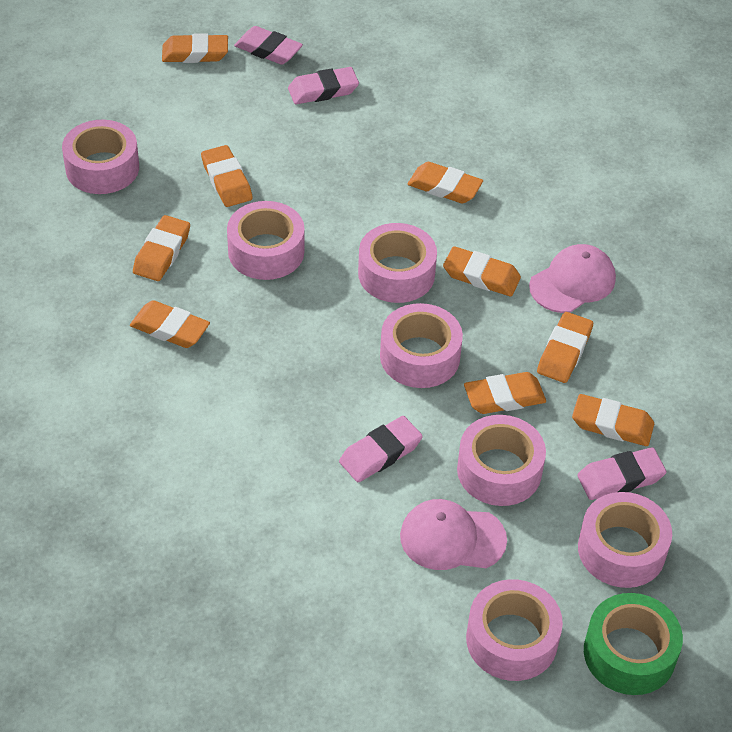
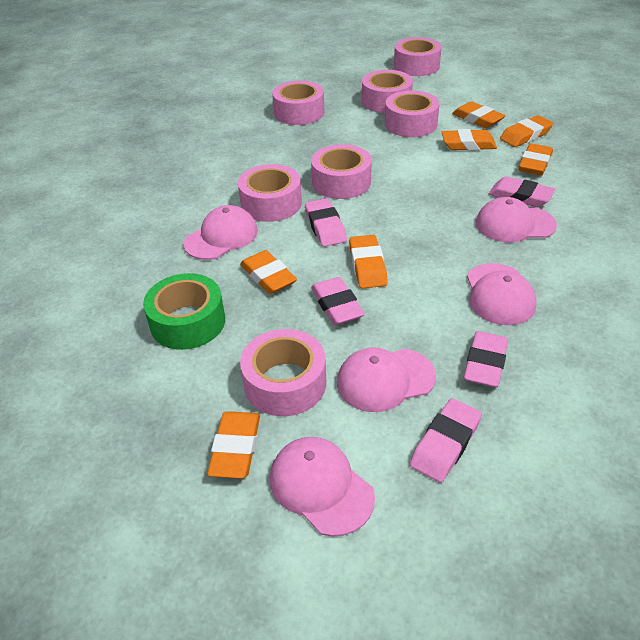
orange eraser: 9 -> 7
pink cap: 2 -> 5
pink eraser: 4 -> 5

